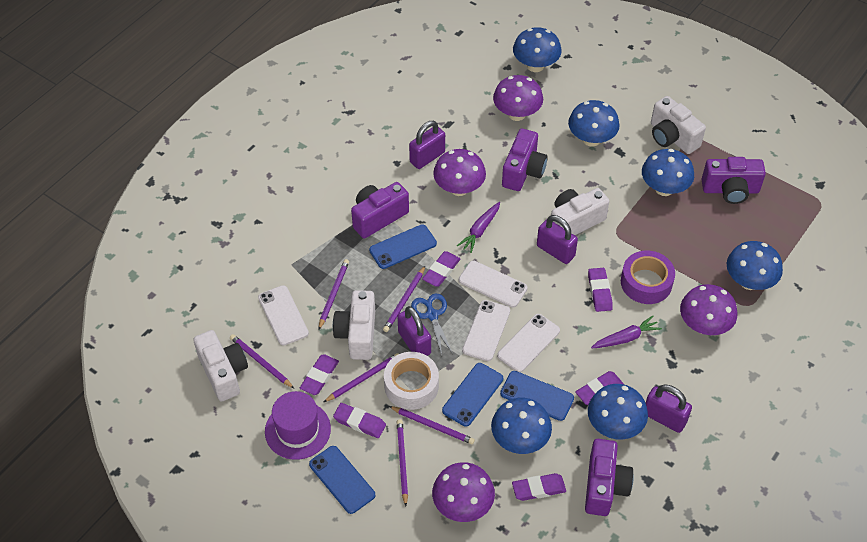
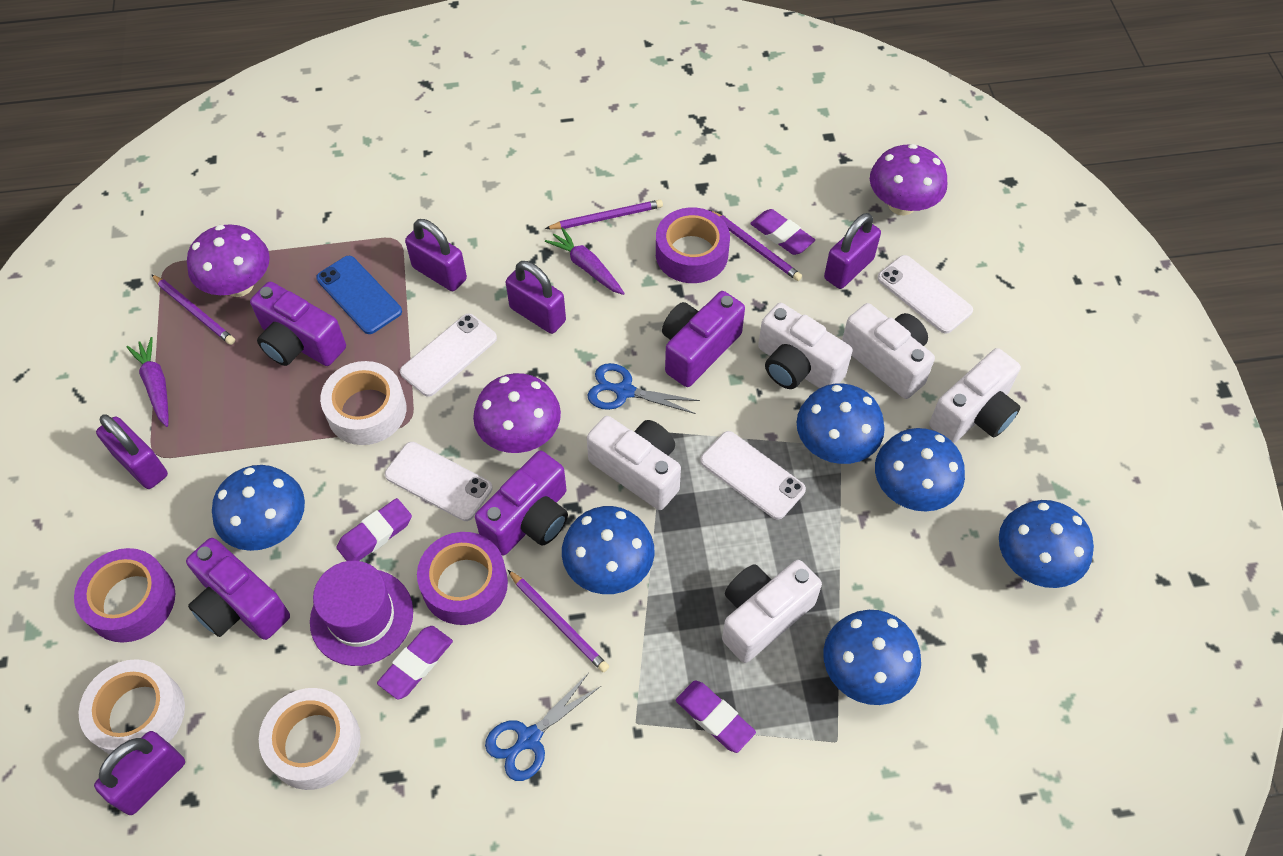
blue phone: 4 -> 1
blue scissors: 1 -> 2
purple eraser: 6 -> 4
purple mushroom: 4 -> 3
purple padlock: 4 -> 5
purple pencil: 6 -> 4
purple tape: 1 -> 3
white camera: 4 -> 5
white tape: 1 -> 3

